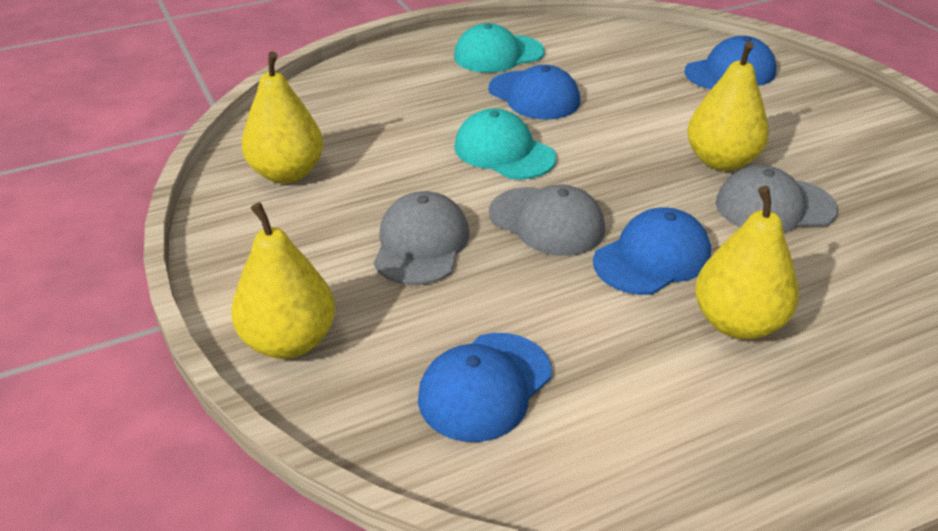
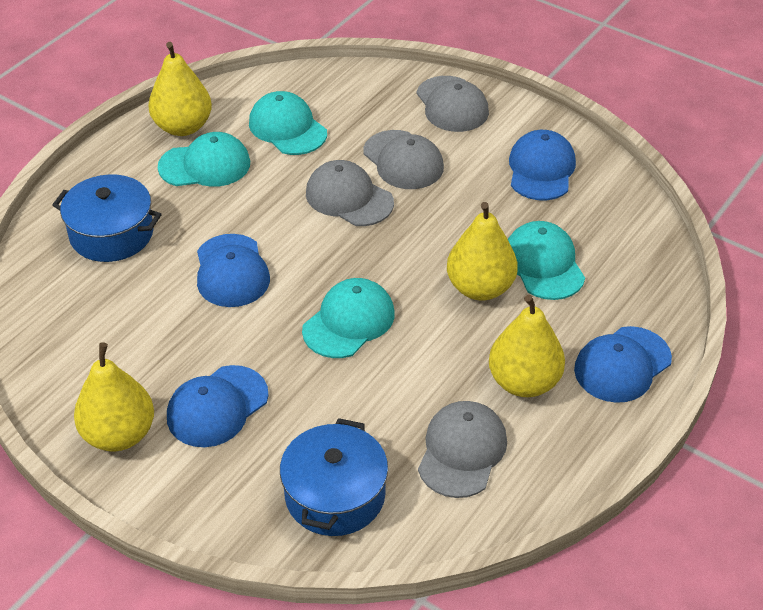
blue pot: 0 -> 2
grey cap: 3 -> 4
turquoise cap: 2 -> 4

